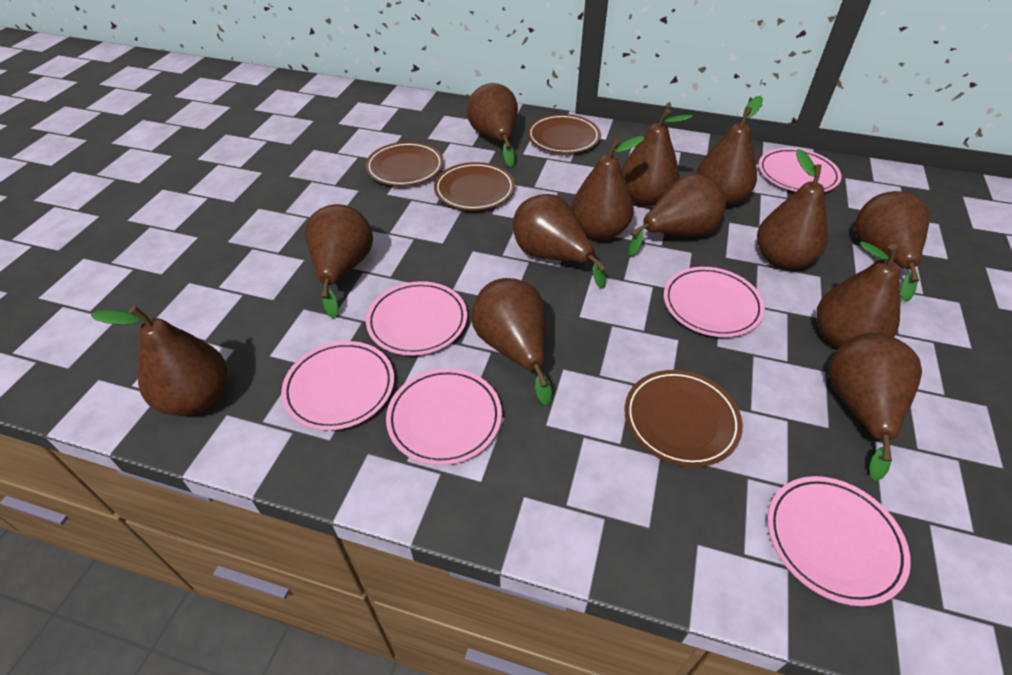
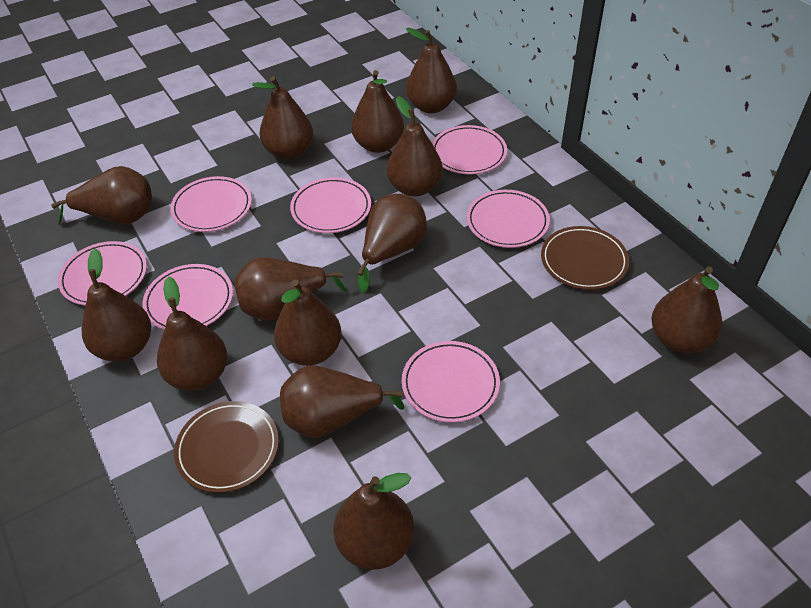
brown plate: 4 -> 2
pink plate: 6 -> 7

